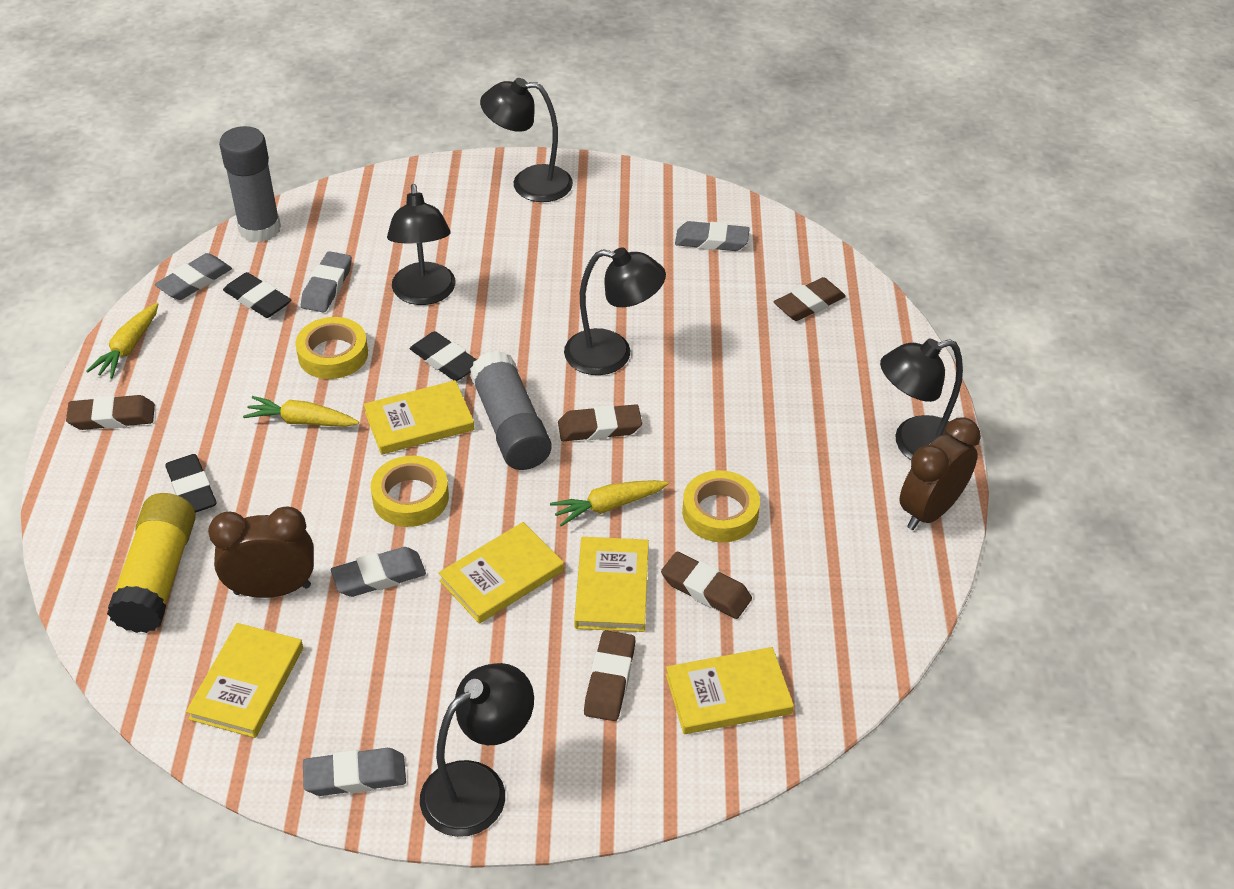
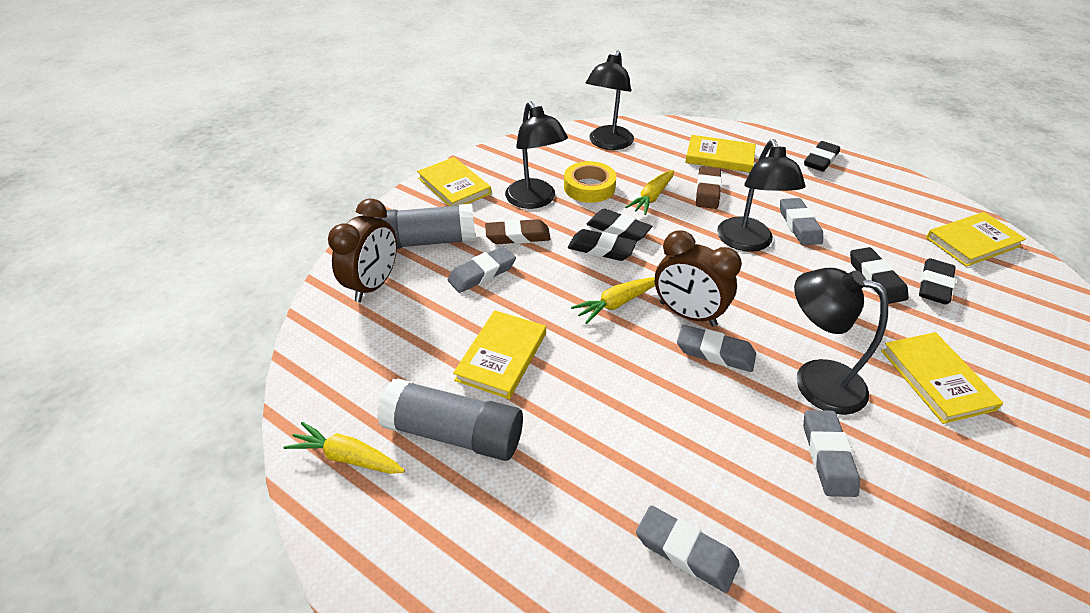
black eraser: 3 -> 5
black lamp: 5 -> 4
brown eraser: 5 -> 2
yellow glue stick: 1 -> 0
yellow tape: 3 -> 1

